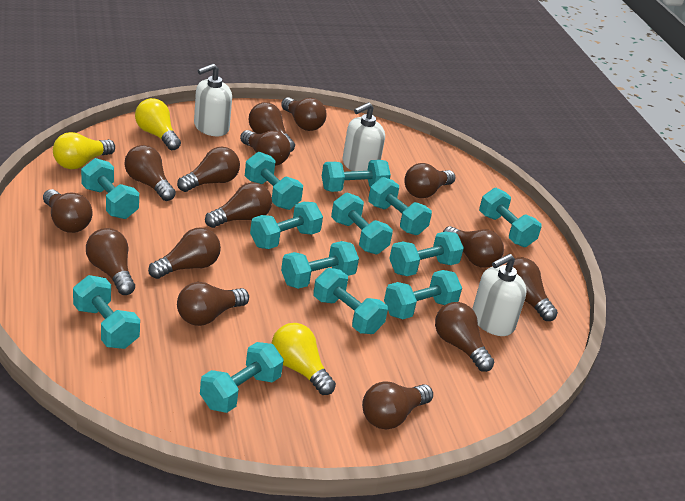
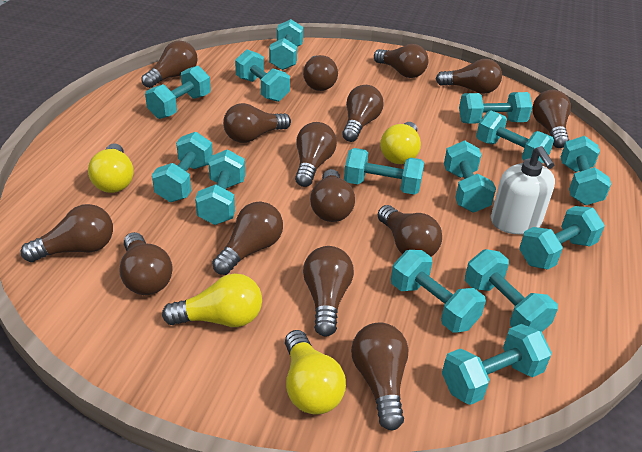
turquoise dumbbell: 13 -> 14
white soap dispenser: 3 -> 1
yellow light bulb: 3 -> 4

